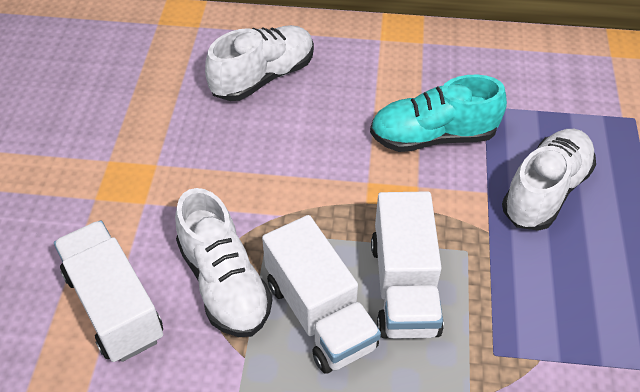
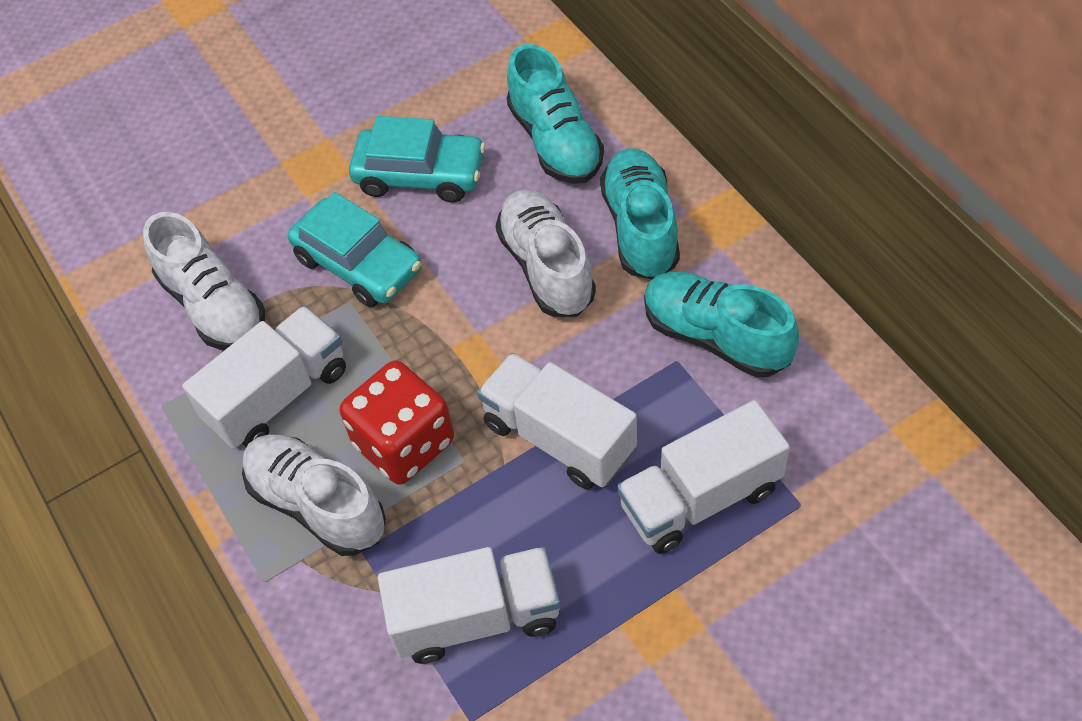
red dice: 0 -> 1
turquoise car: 0 -> 2
turquoise shoe: 1 -> 3
white truck: 3 -> 4

